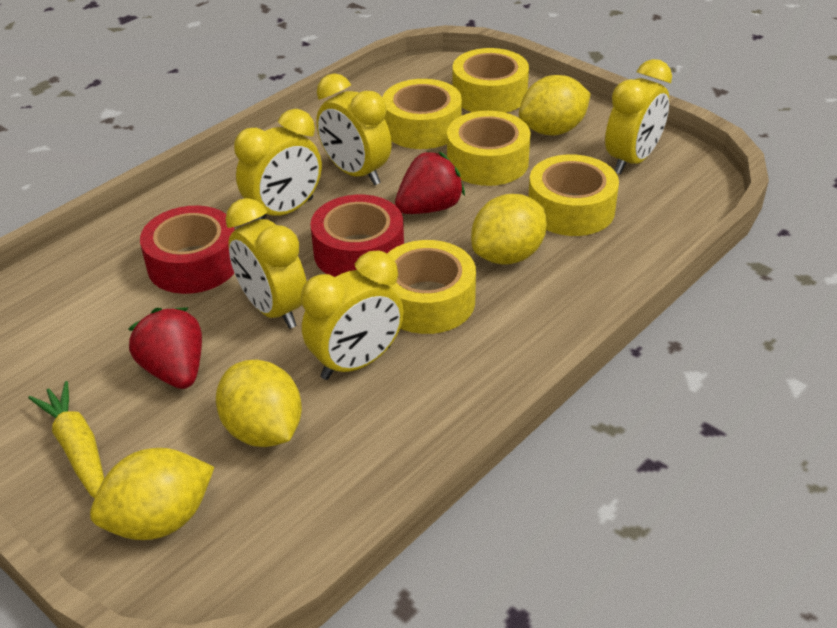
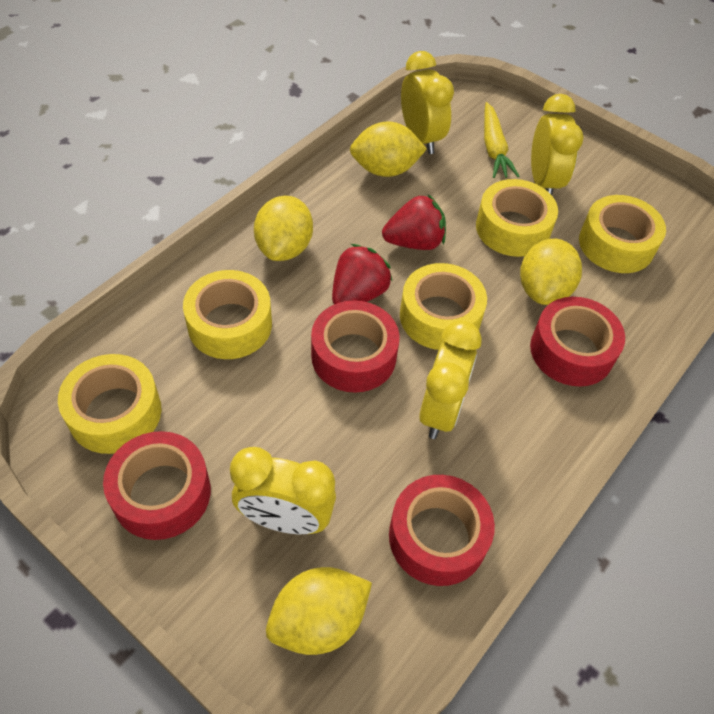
red tape: 2 -> 4
yellow clock: 5 -> 4

